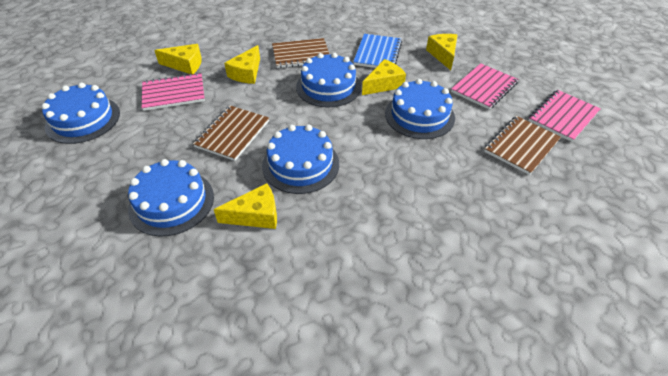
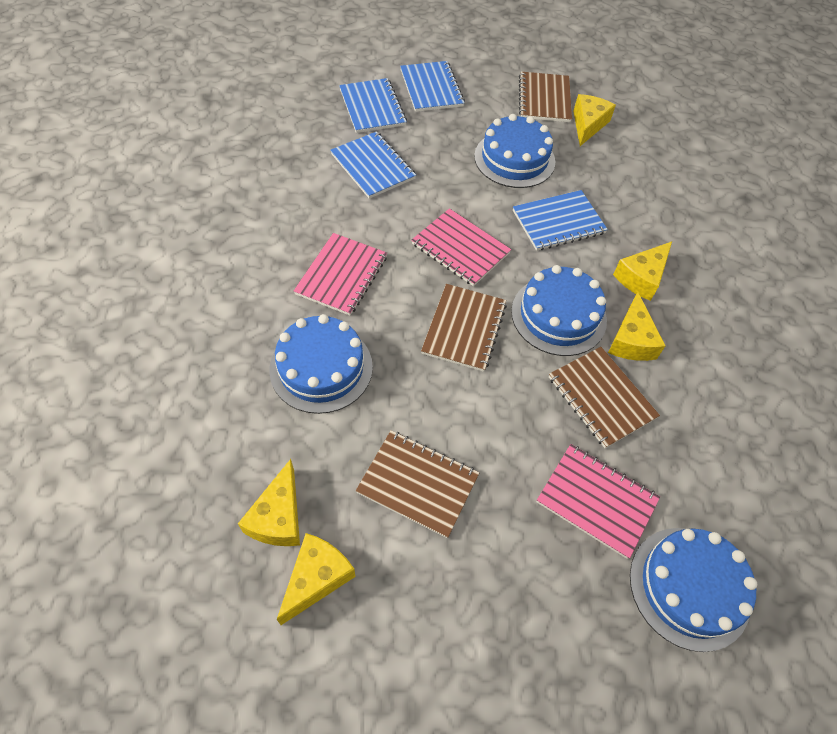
blue cake: 5 -> 4
blue notebook: 1 -> 4
brown notebook: 3 -> 4

